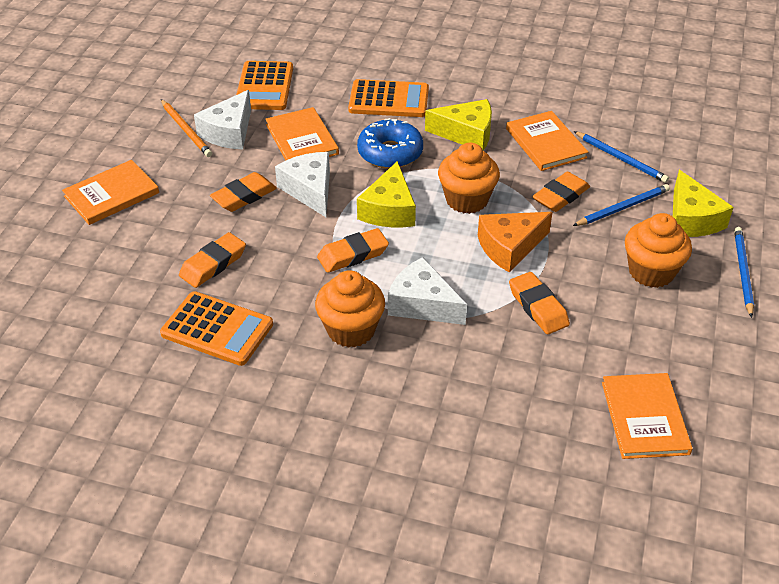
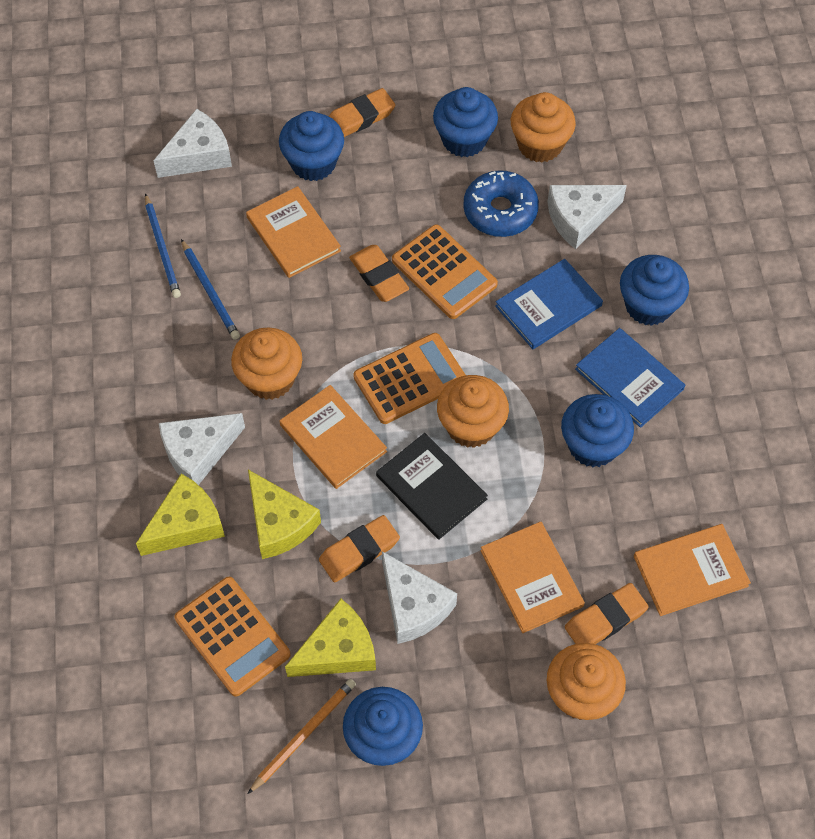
black book: 0 -> 1
blue book: 0 -> 2
blue cupcake: 0 -> 5
blue pencil: 3 -> 2
orange cheese: 1 -> 0
orange cupcake: 3 -> 4
orange eraser: 5 -> 4
white cheese: 3 -> 4

